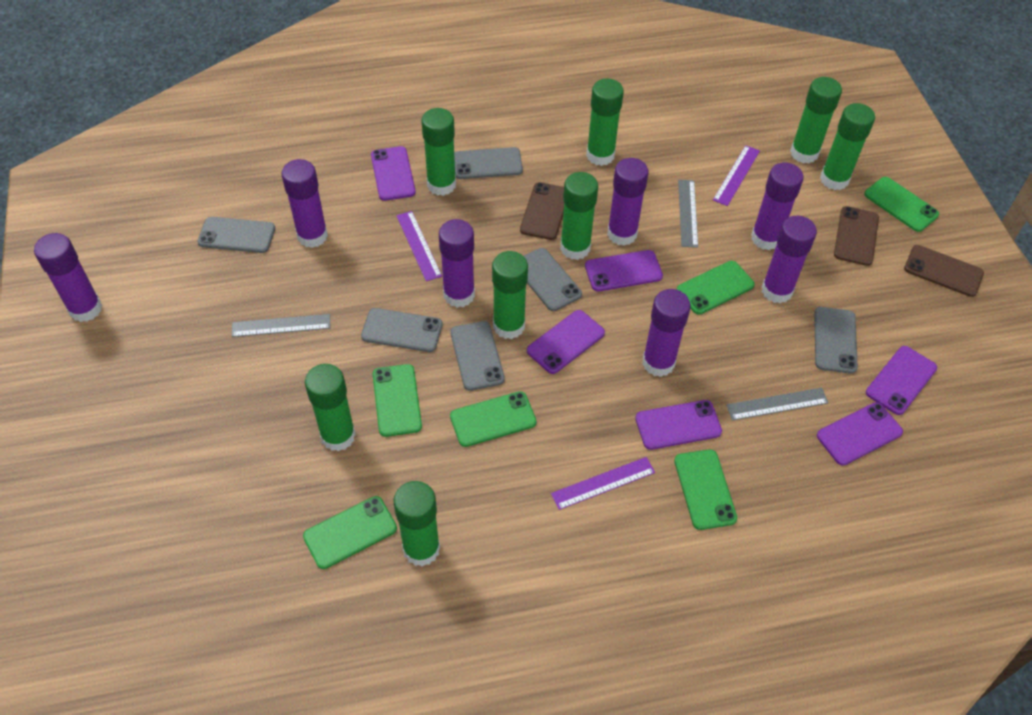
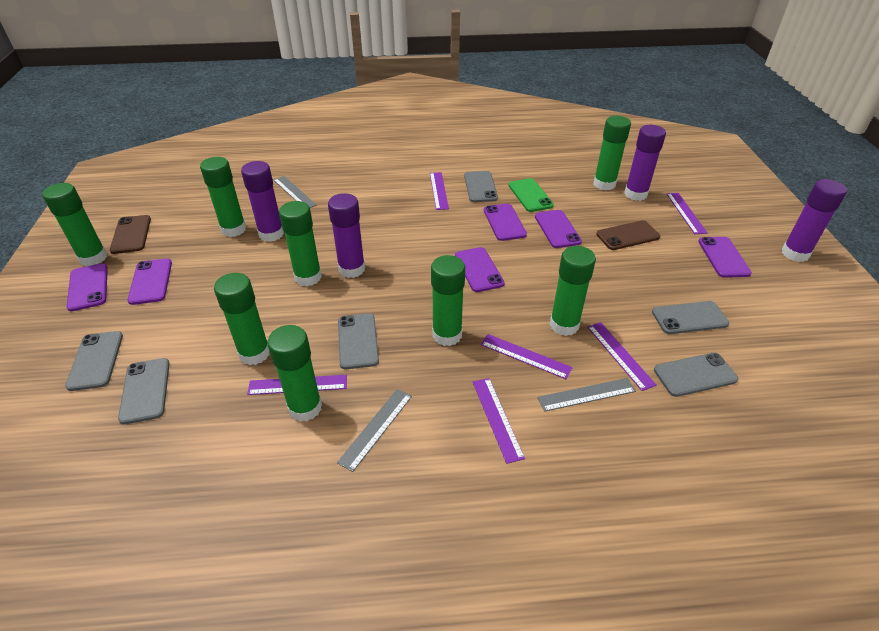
brown phone: 3 -> 2
green phone: 6 -> 1
purple glue stick: 7 -> 4
purple ruler: 3 -> 6

